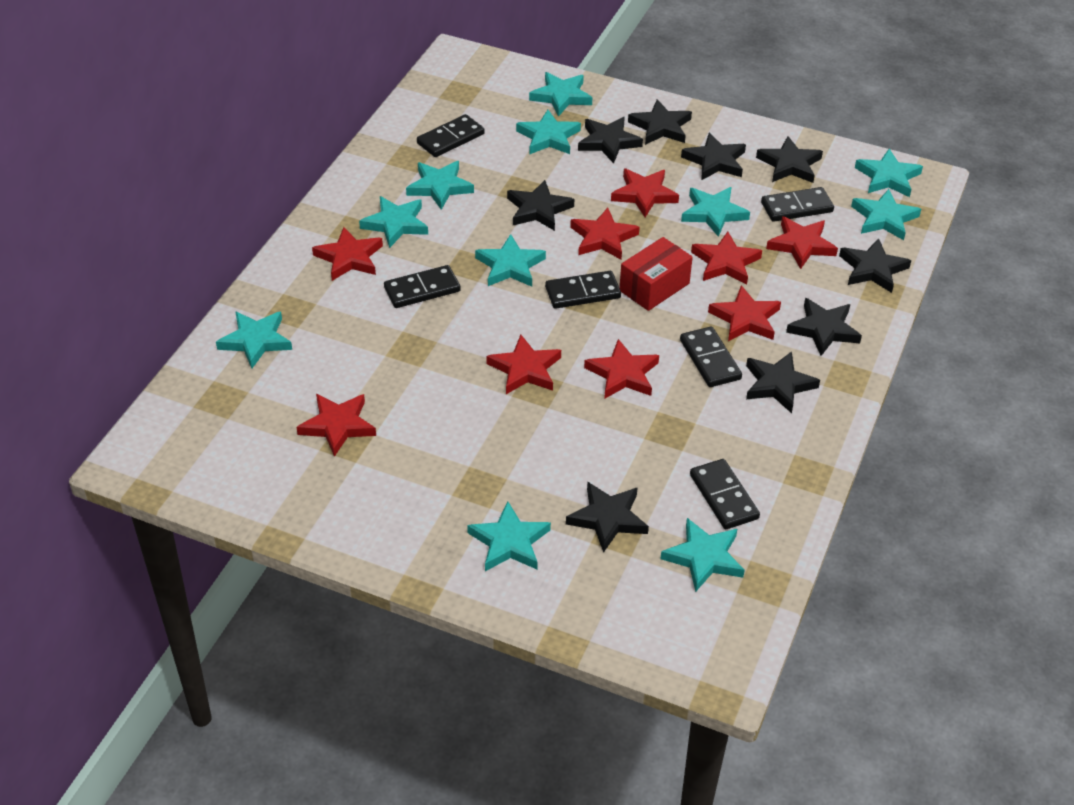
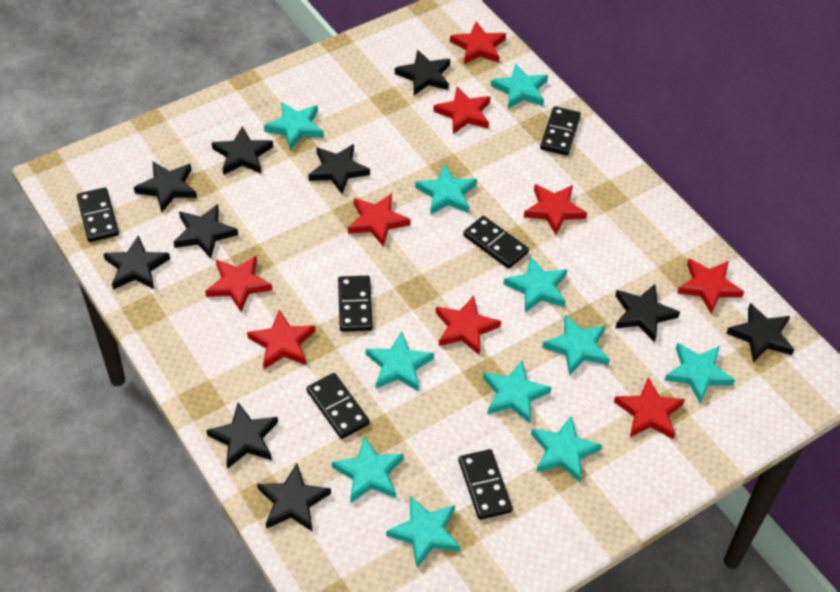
black star: 9 -> 10
red box: 1 -> 0

